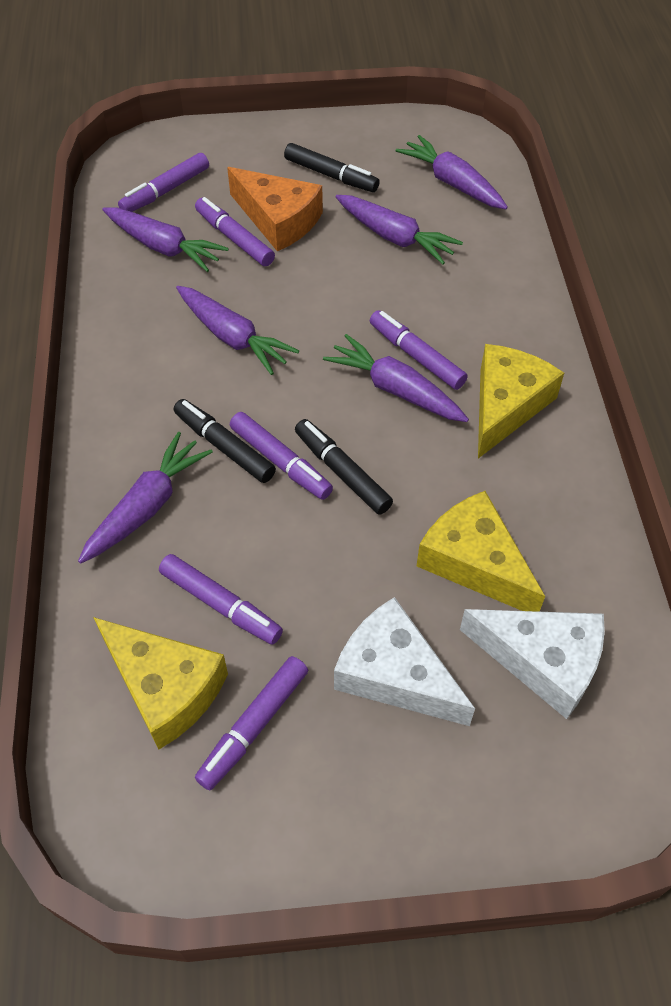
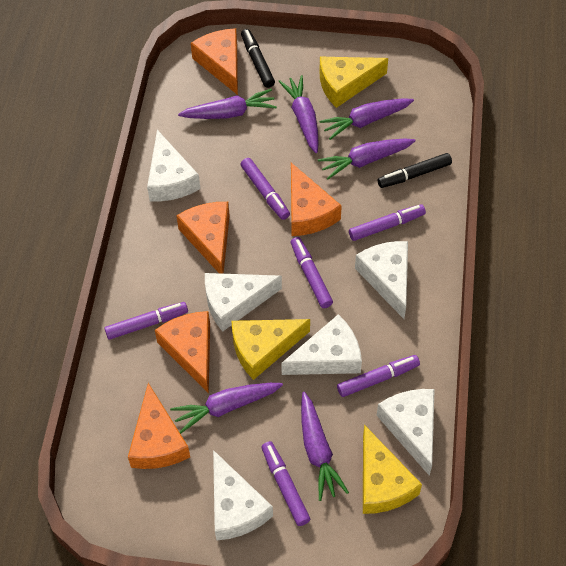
black marker: 3 -> 2
orange cheese: 1 -> 5
white cheese: 2 -> 6

